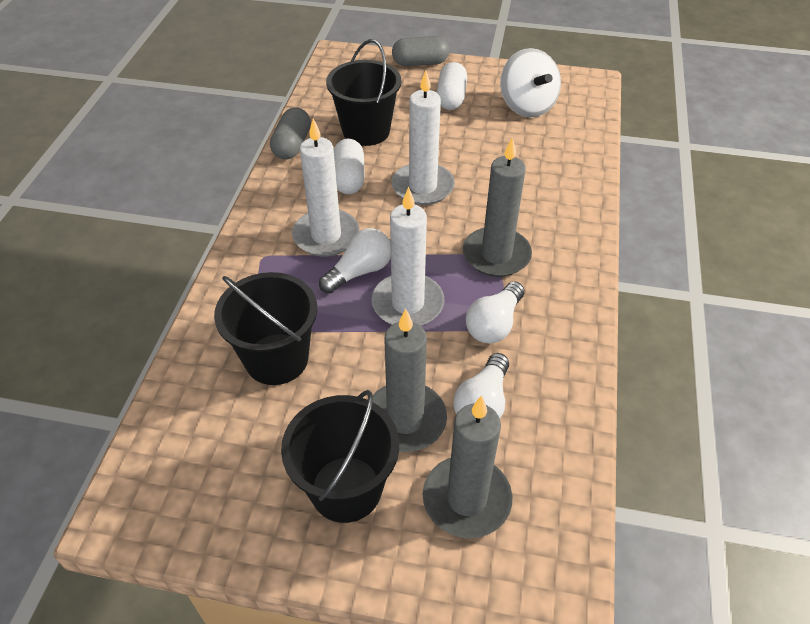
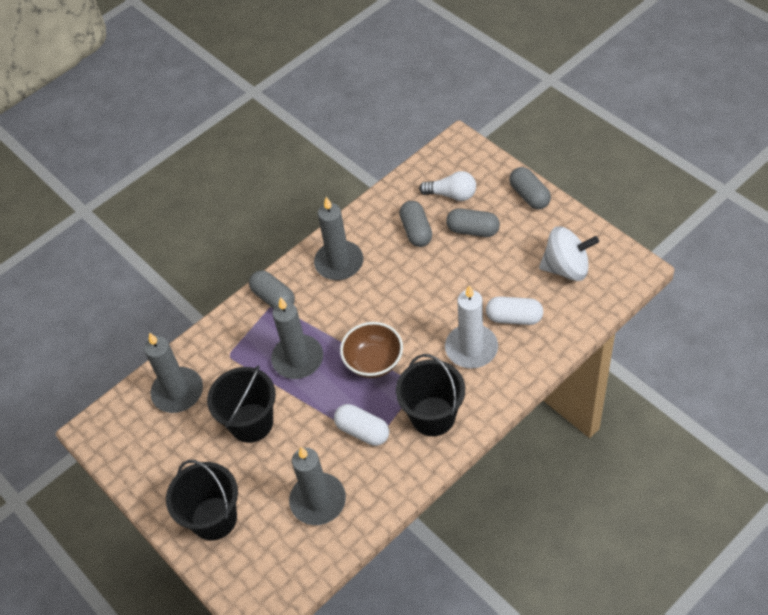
brown bowl: 0 -> 1
grey candle: 3 -> 4
grey capsule: 2 -> 4
white candle: 3 -> 1
white light bulb: 3 -> 1

